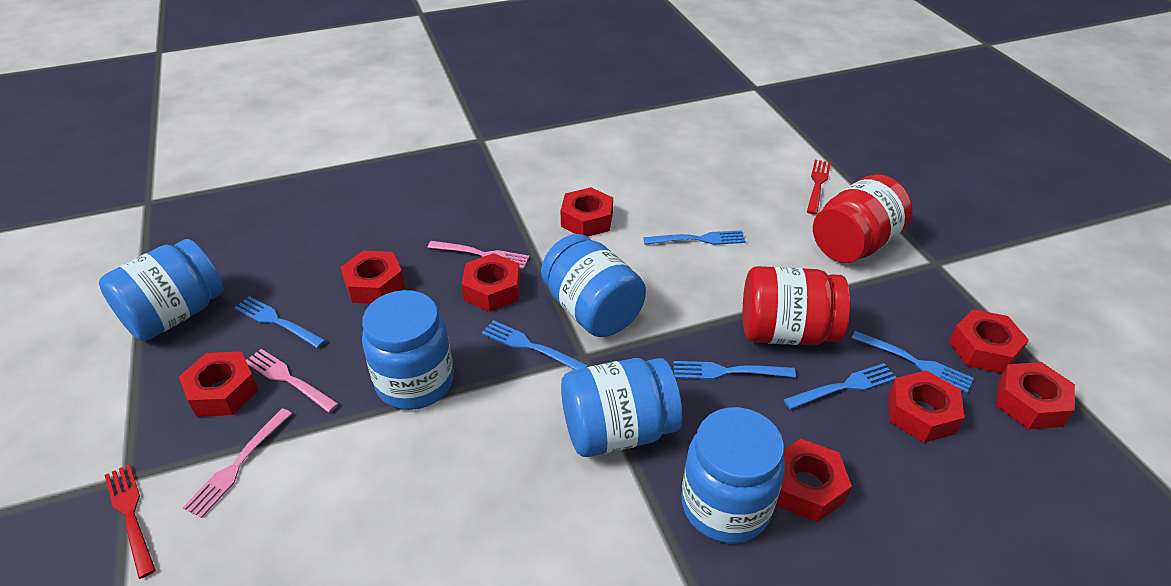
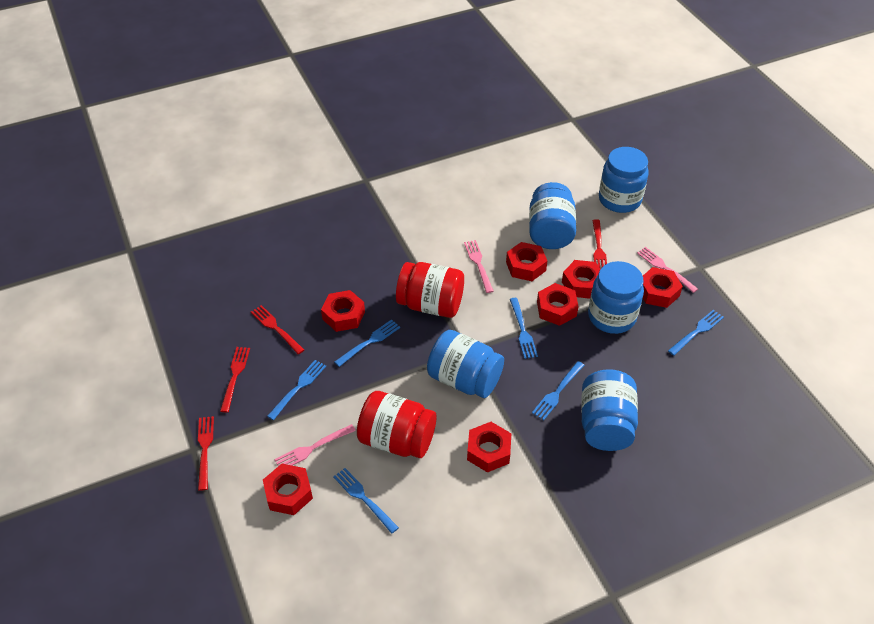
red fork: 2 -> 4
red nut: 8 -> 7

